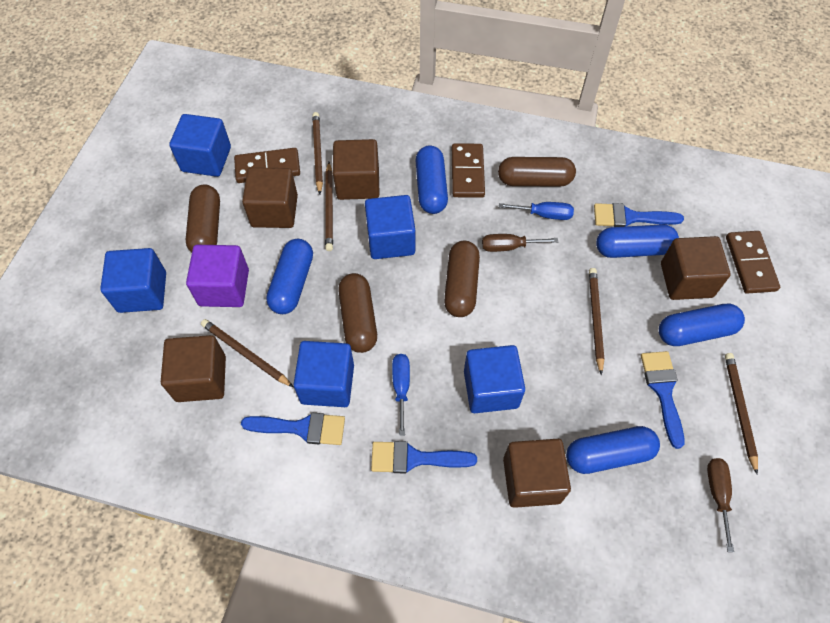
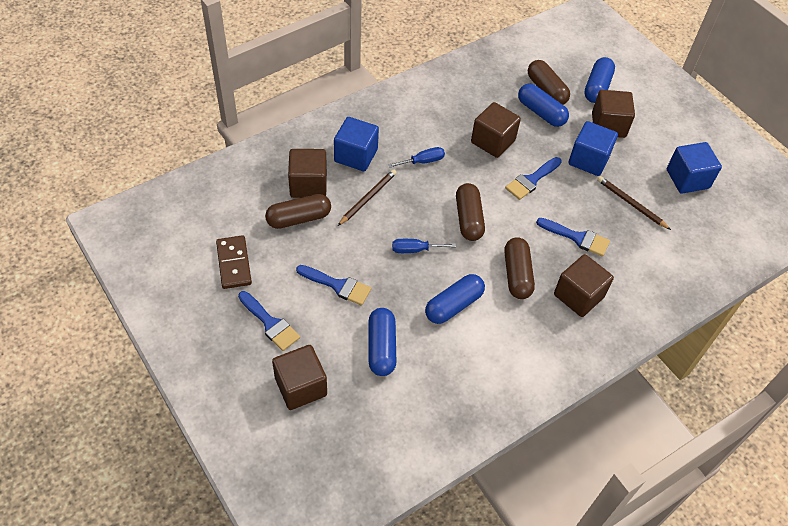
blue capsule: 5 -> 4
blue cube: 5 -> 3
brown domino: 3 -> 1
brown pencil: 5 -> 2
brown screwdriver: 2 -> 0
purple cube: 1 -> 0

